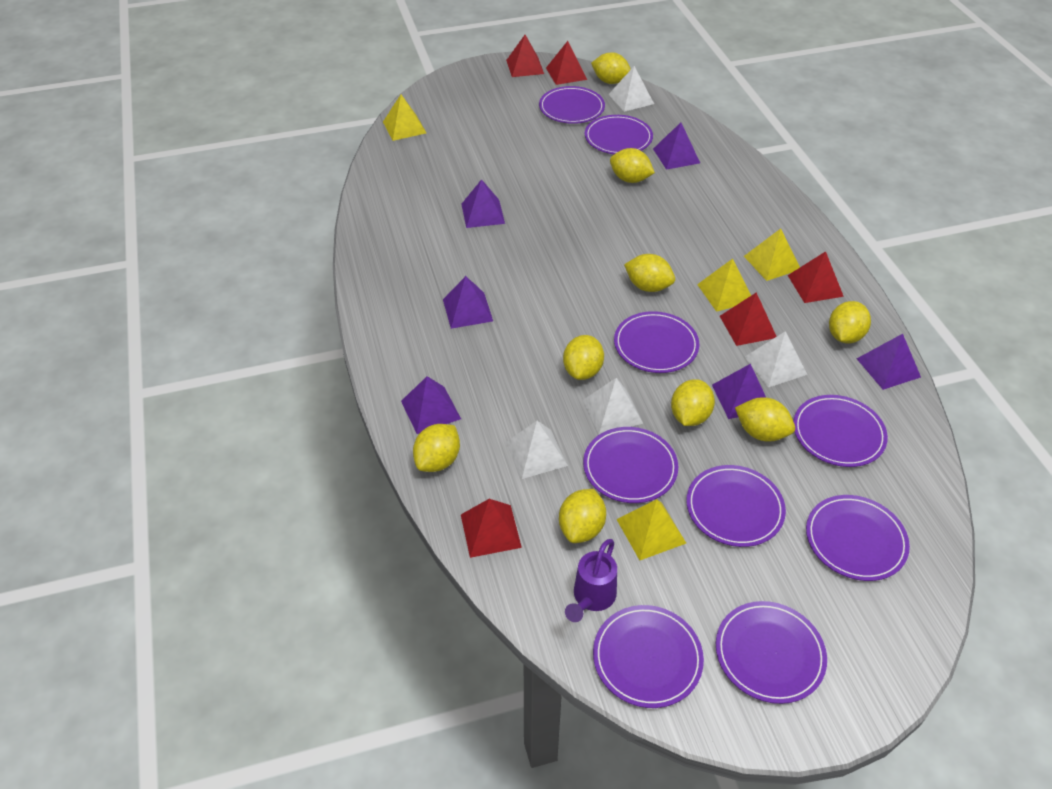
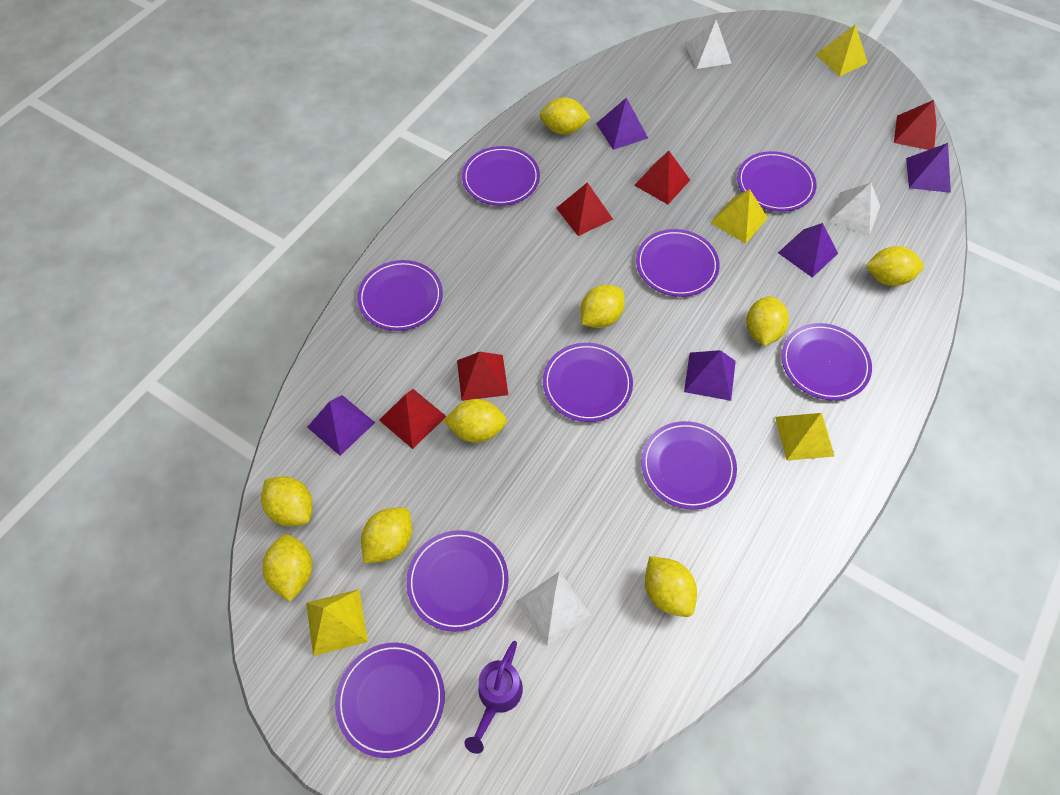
purple pyramid: 6 -> 5
white pyramid: 4 -> 3

